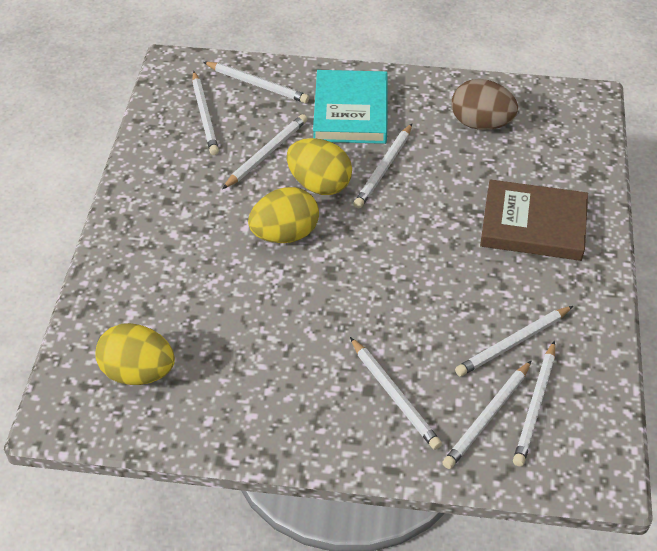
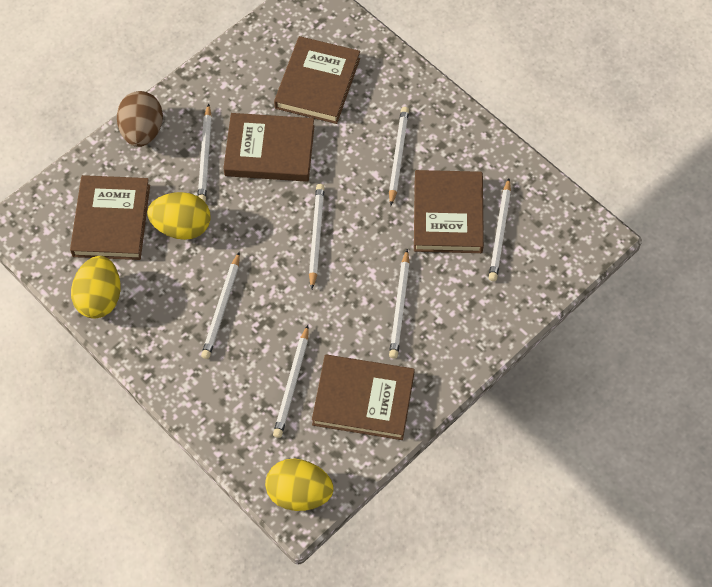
brown book: 1 -> 5
turquoise book: 1 -> 0
white pencil: 8 -> 7

